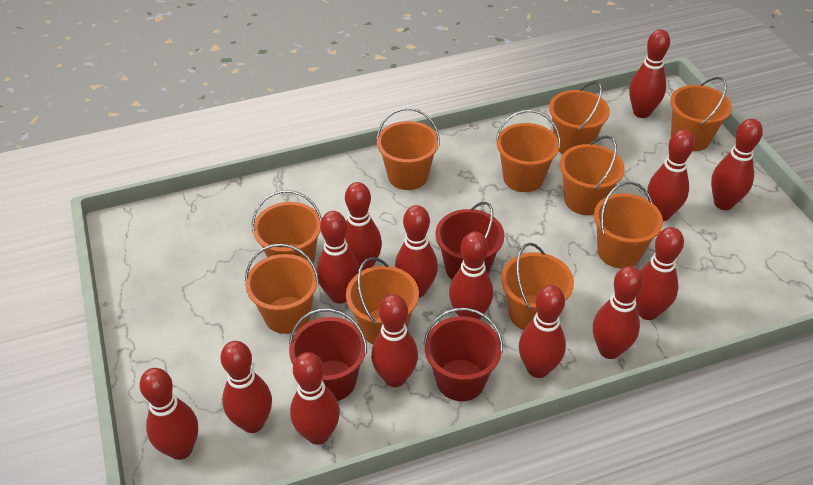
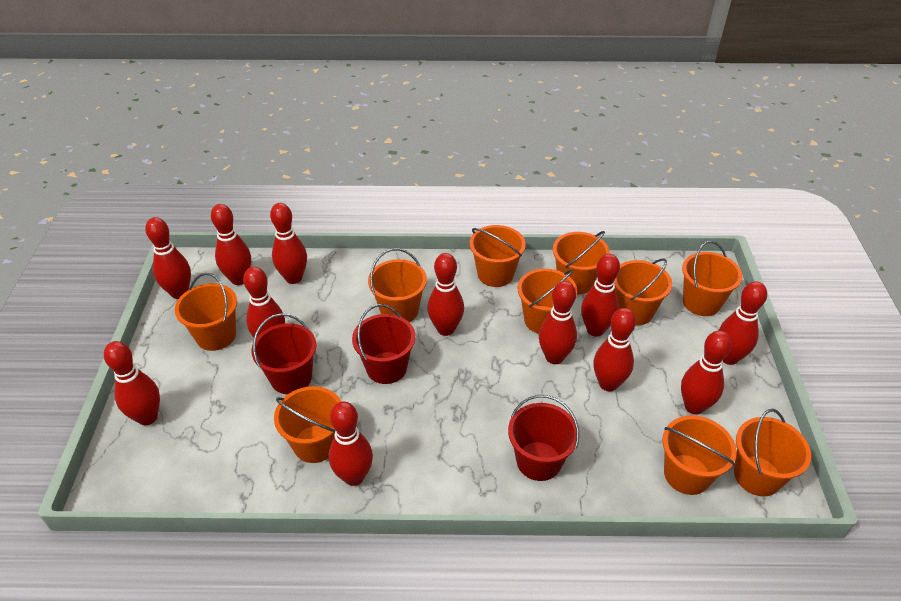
red bowling pin: 14 -> 12

